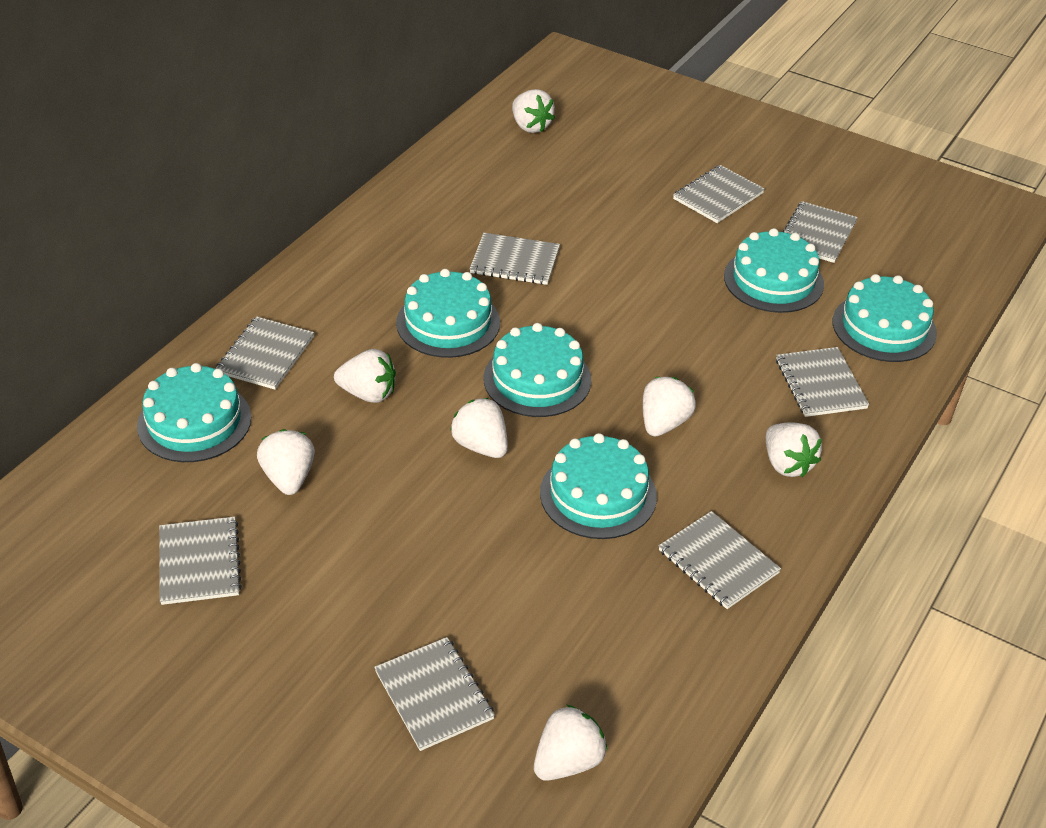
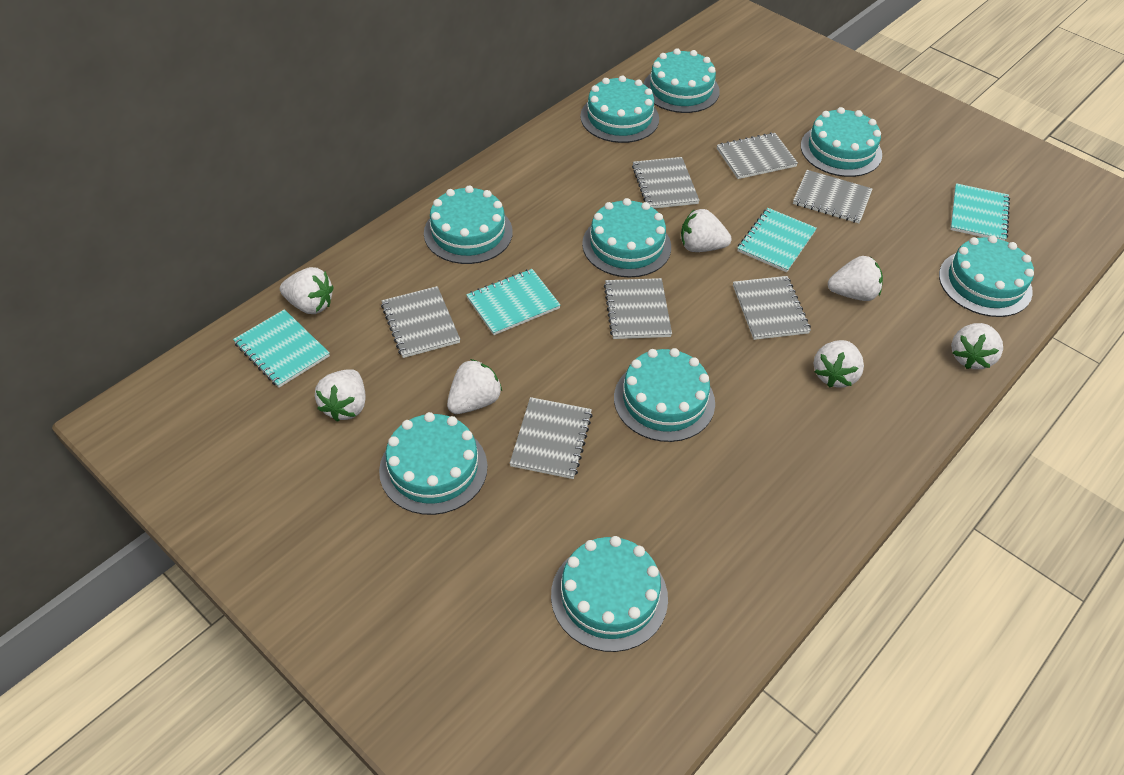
grey notebook: 8 -> 7
turquoise cake: 6 -> 9
turquoise notebook: 0 -> 4

